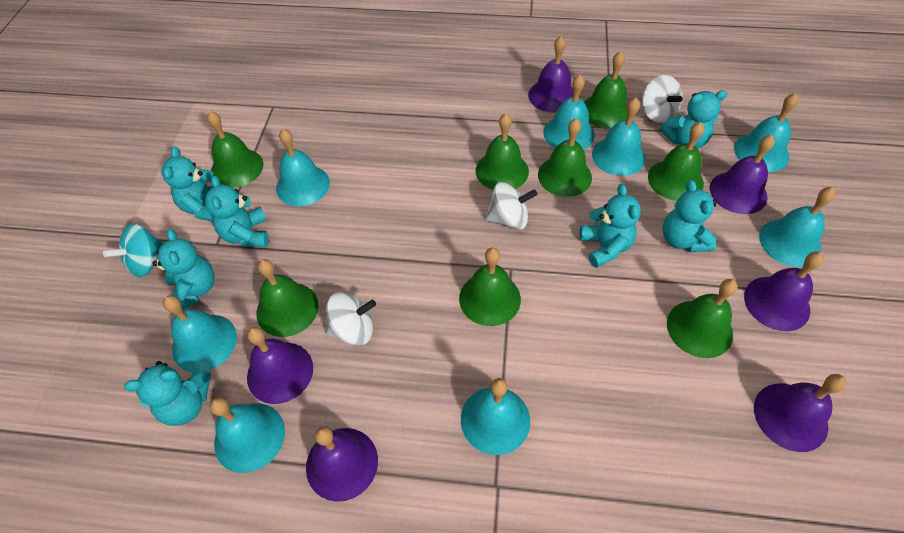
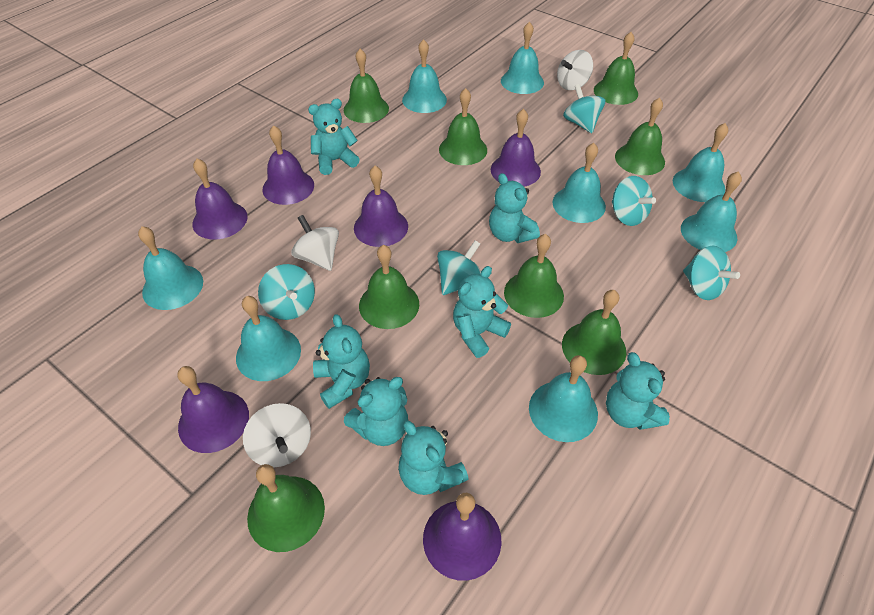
turquoise spinning top: 1 -> 5

